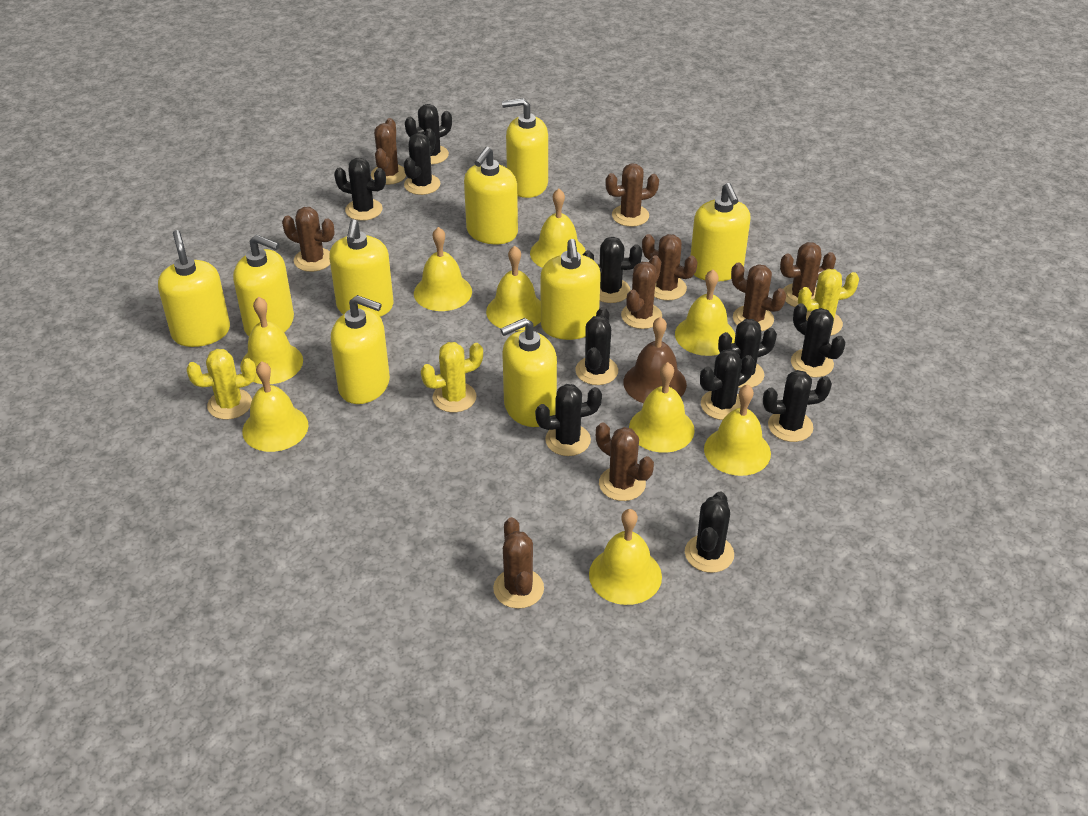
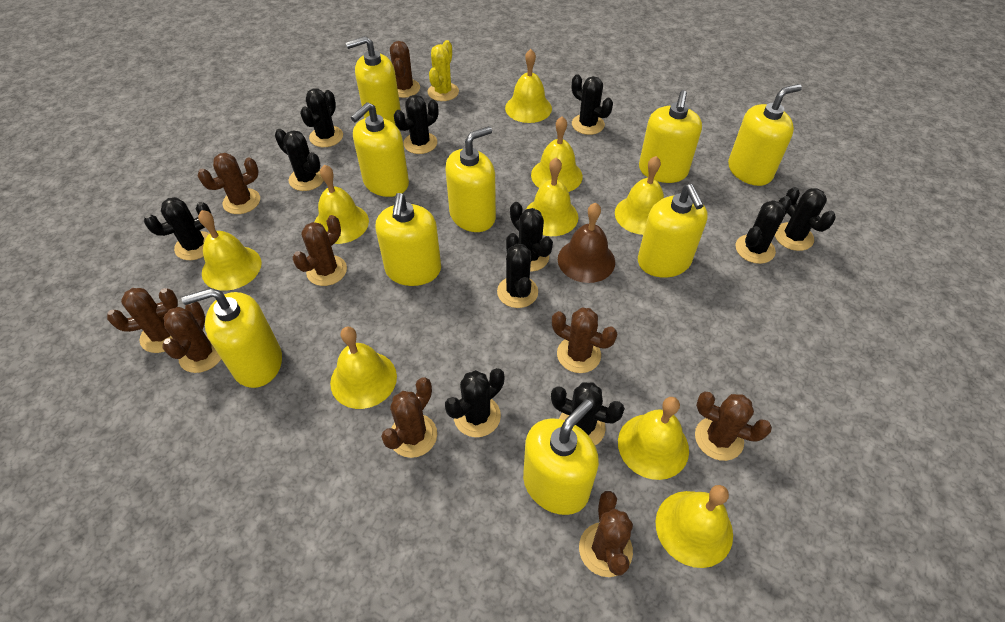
yellow cactus: 3 -> 1

